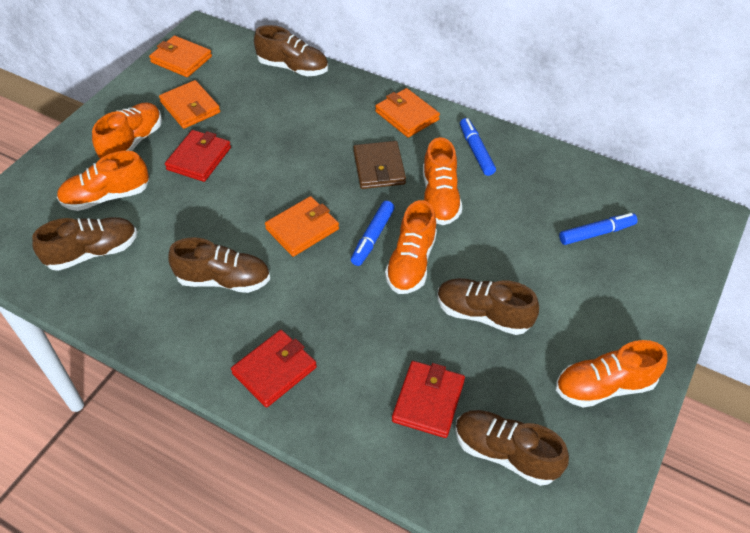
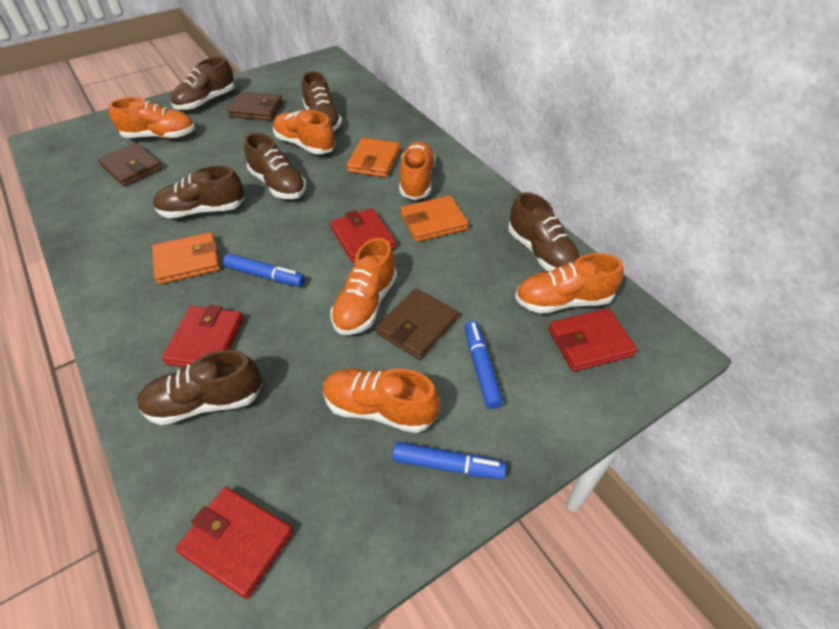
brown shoe: 5 -> 6
brown wallet: 1 -> 3
orange shoe: 5 -> 6
orange wallet: 4 -> 3
red wallet: 3 -> 4

